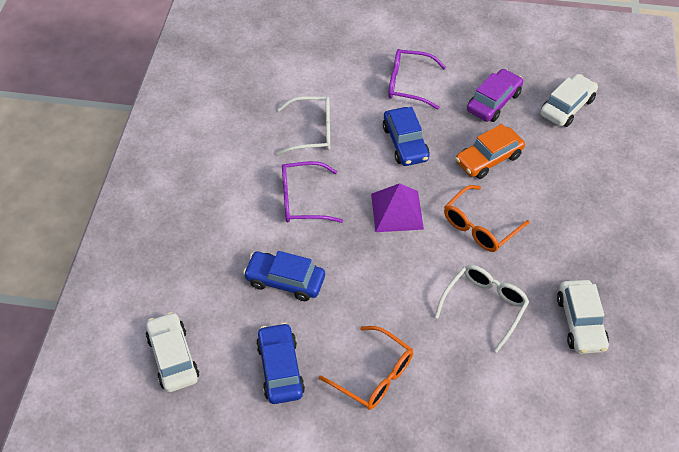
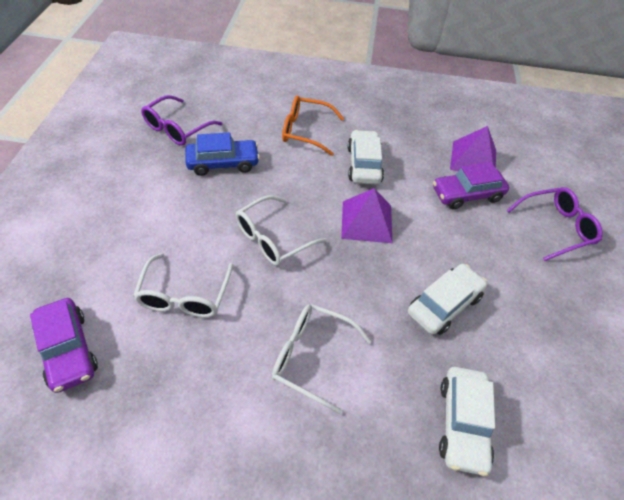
blue car: 3 -> 1
orange car: 1 -> 0
orange glasses: 2 -> 1
purple car: 1 -> 2
purple pyramid: 1 -> 2
white glasses: 2 -> 3

